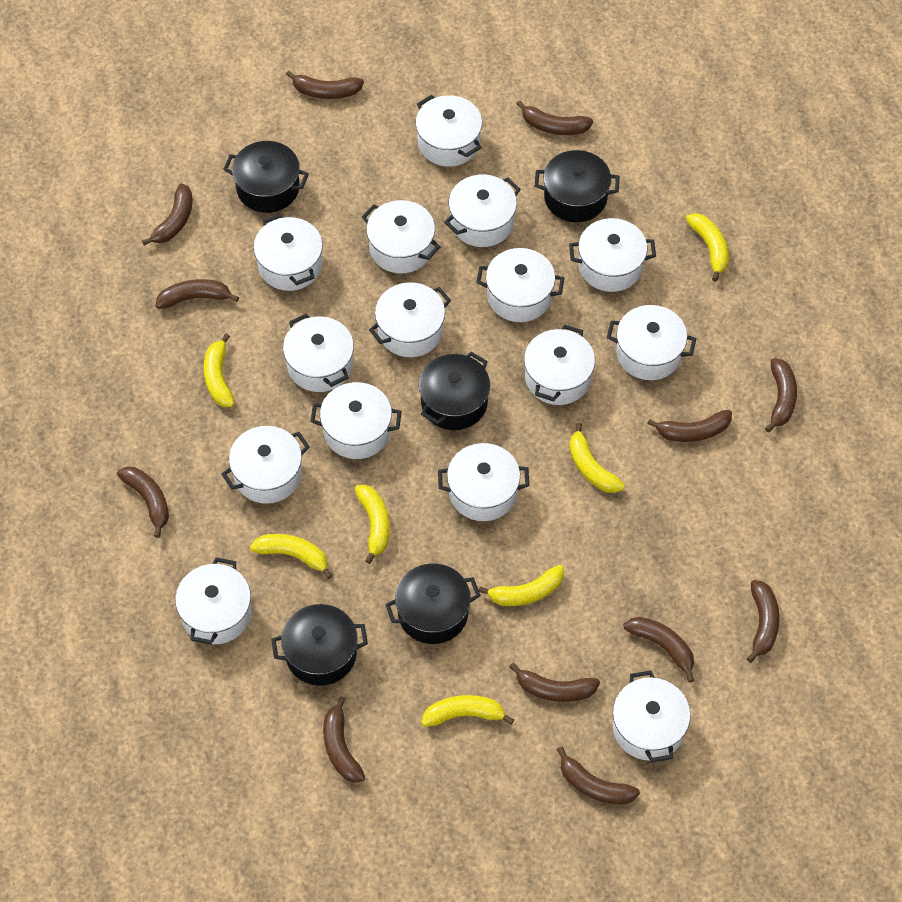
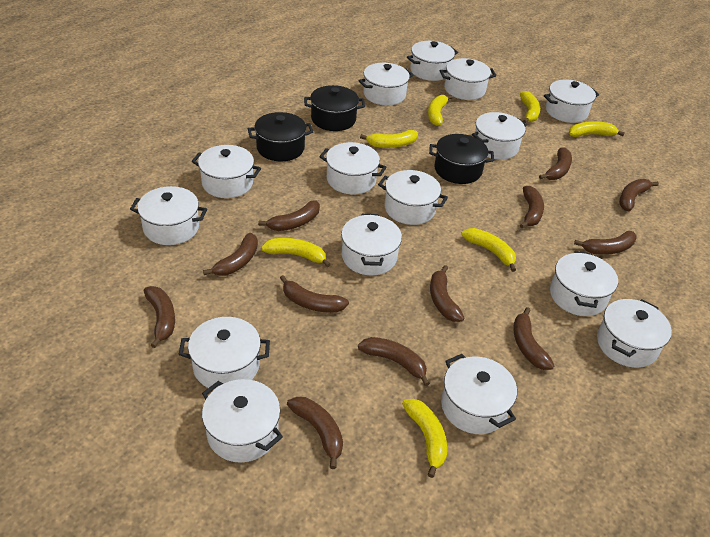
black pot: 5 -> 3

